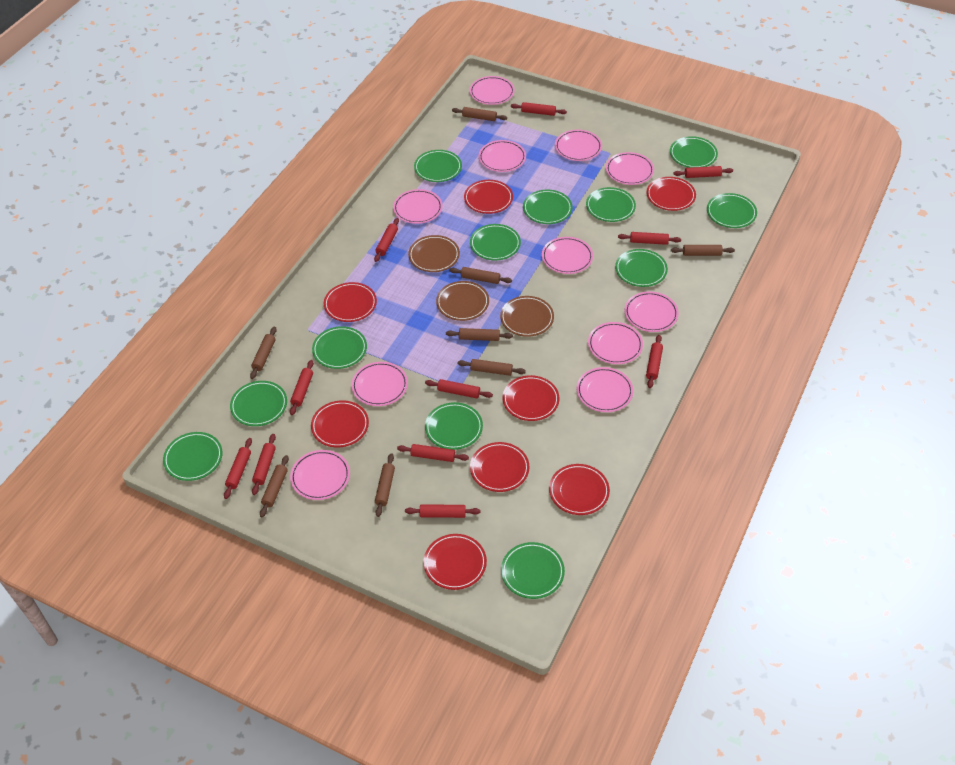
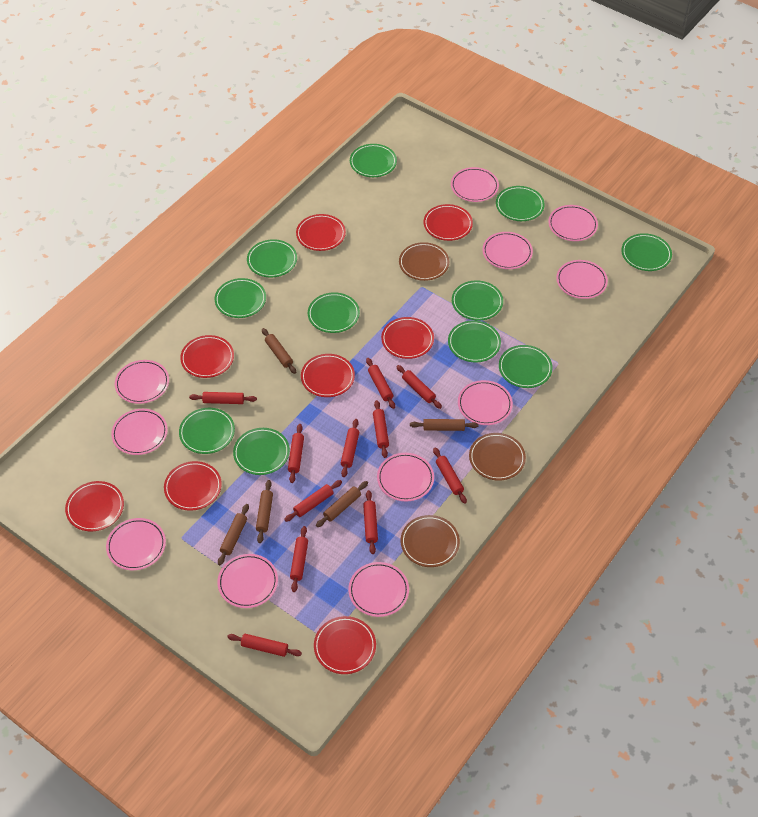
brown rolling pin: 8 -> 5
green plate: 12 -> 11

